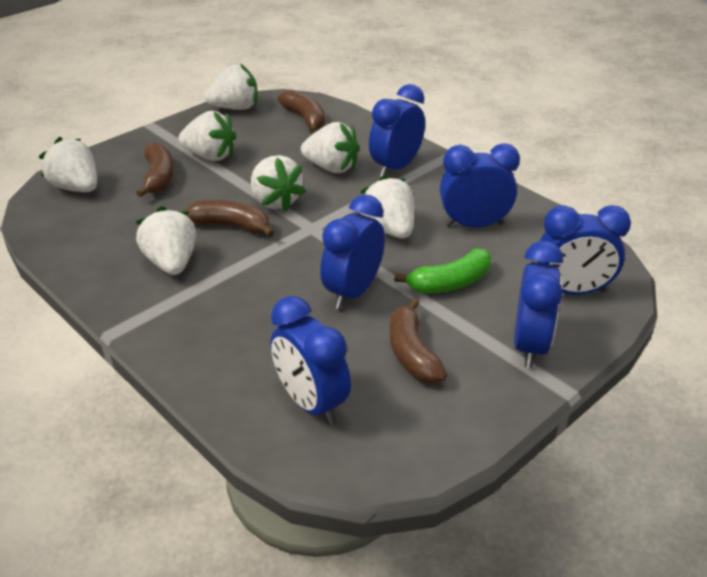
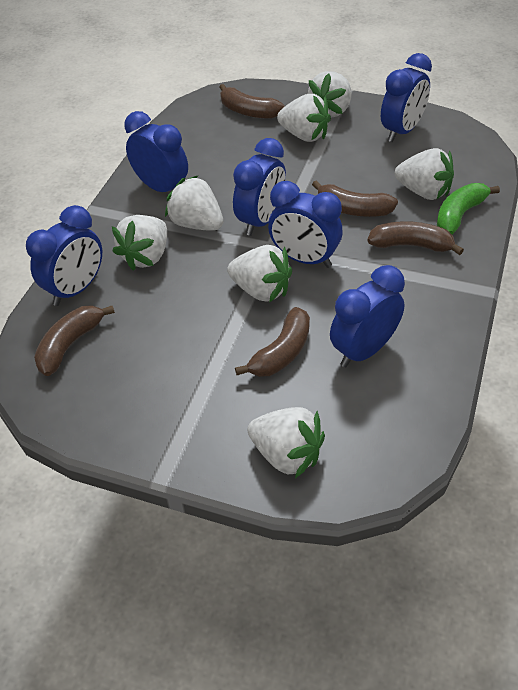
brown banana: 4 -> 5

